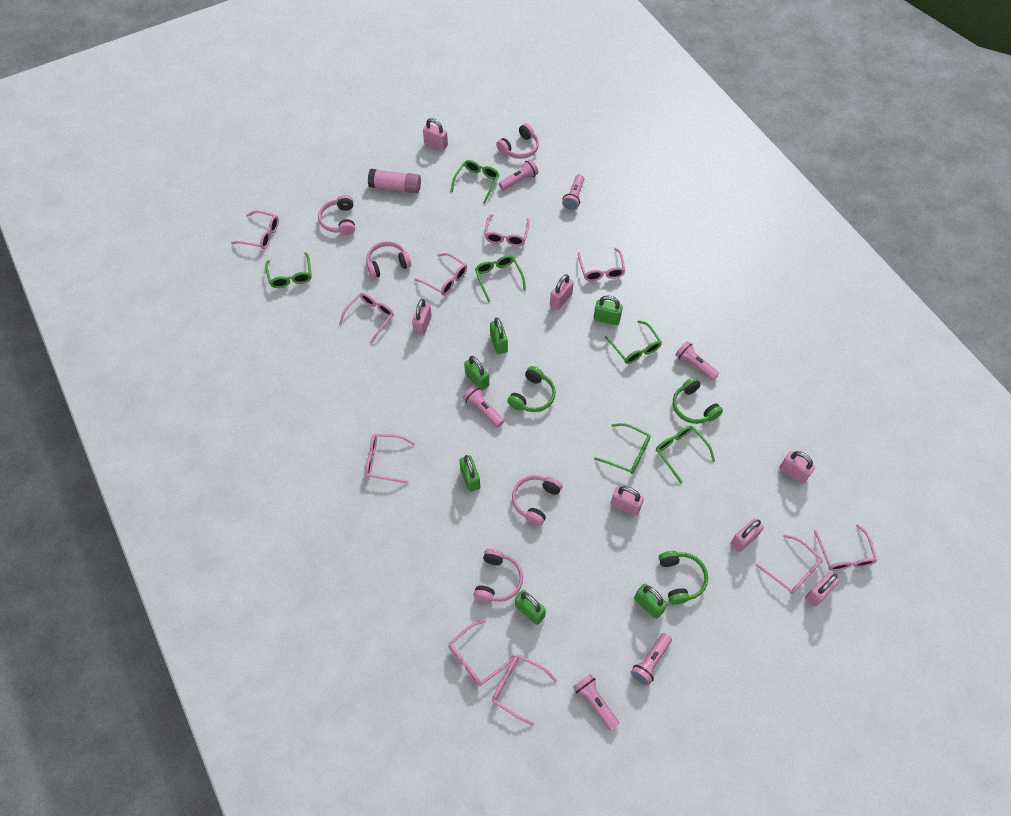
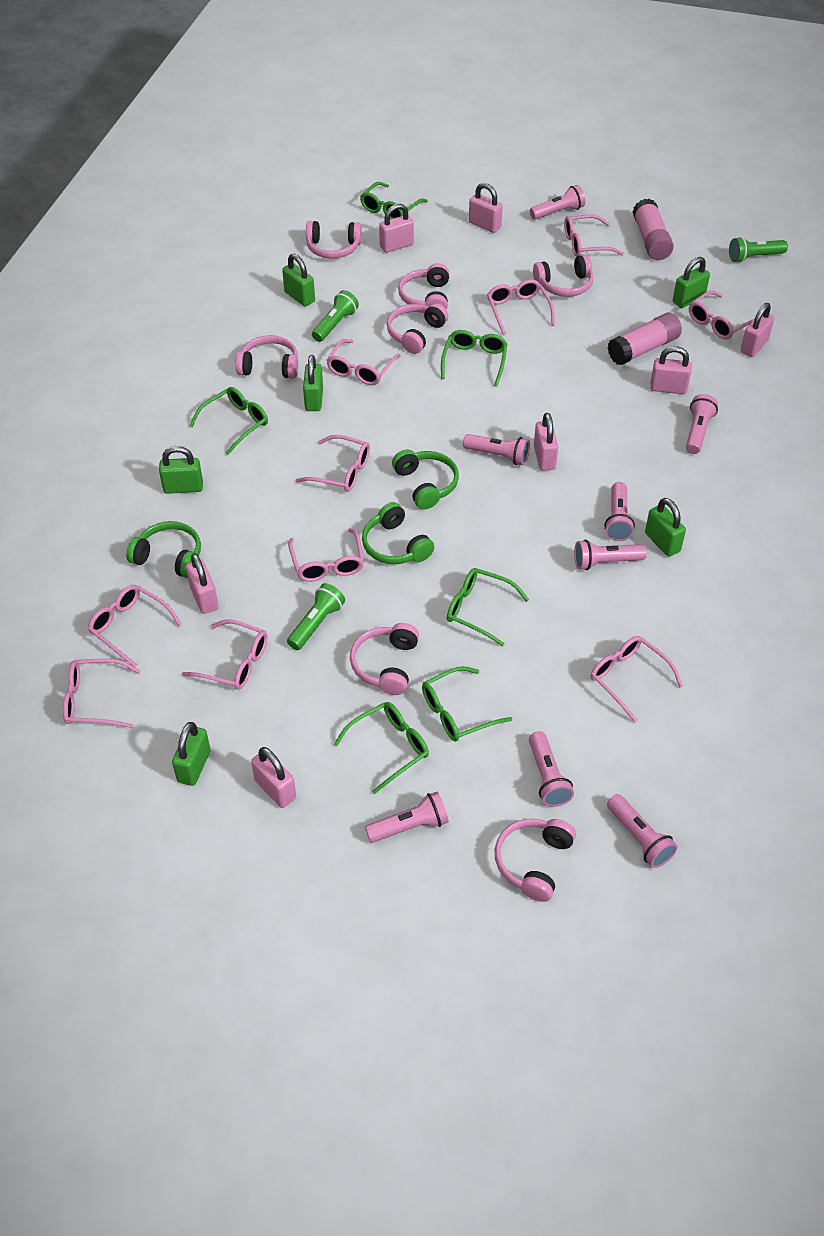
green flashlight: 0 -> 3
pink flashlight: 6 -> 8
pink glue stick: 1 -> 2
pink headphones: 5 -> 7

